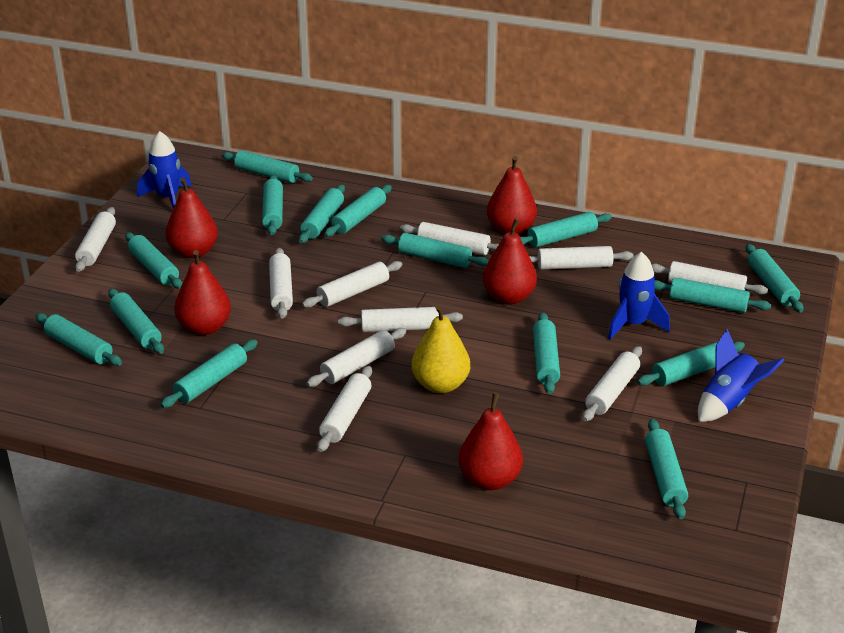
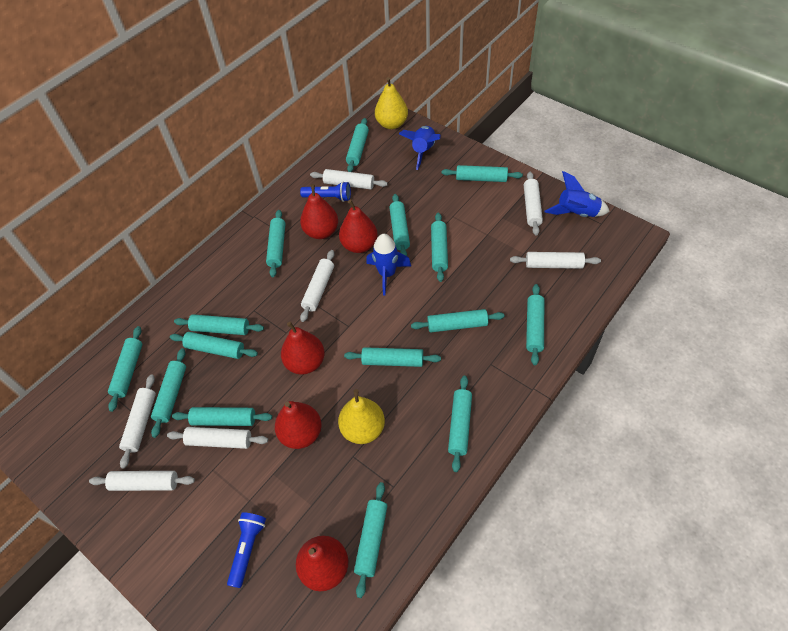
blue flashlight: 0 -> 2
white rolling pin: 10 -> 7
yellow pear: 1 -> 2

